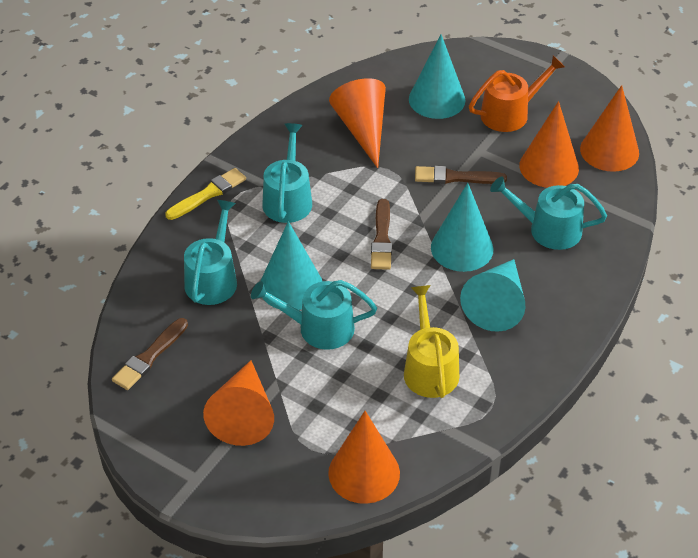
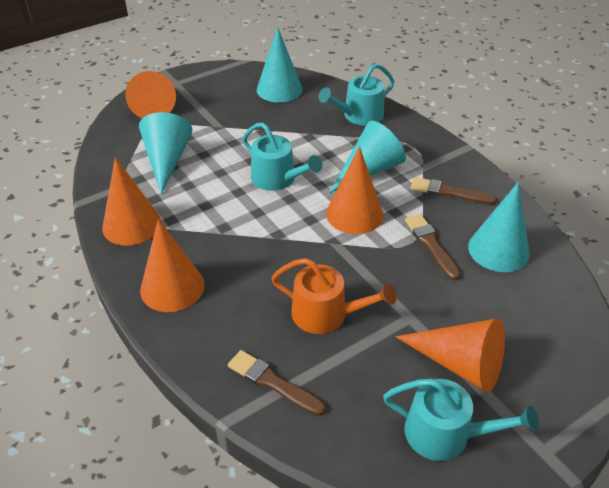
turquoise watering can: 4 -> 3
yellow brush: 1 -> 0
yellow watering can: 1 -> 0

